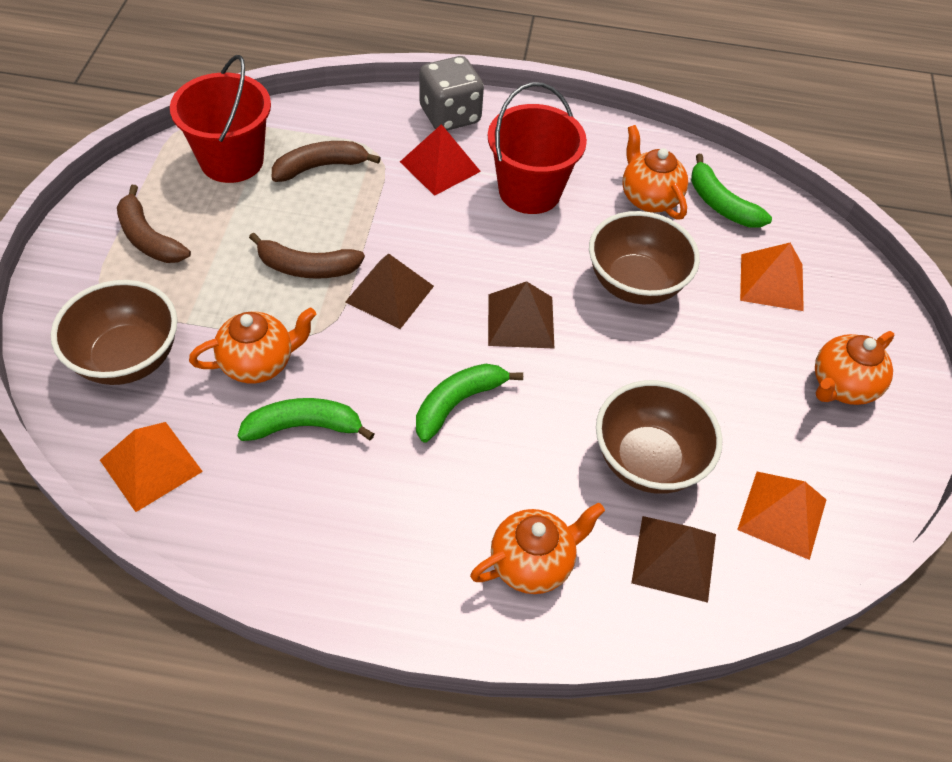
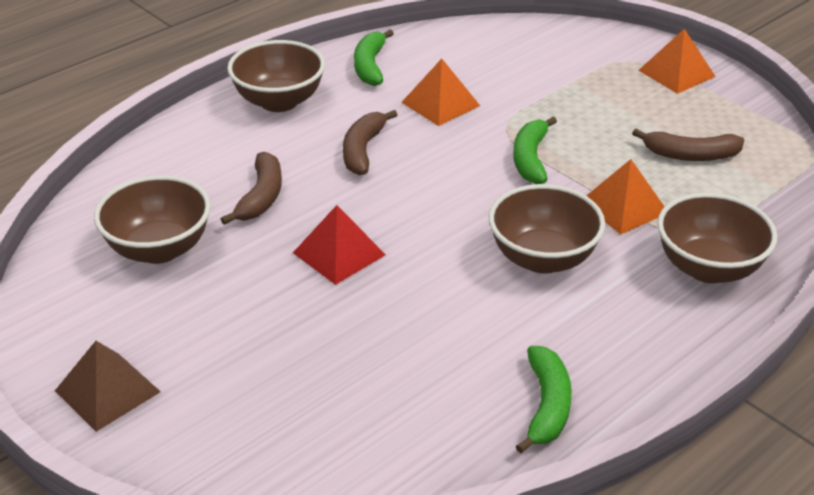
brown bowl: 3 -> 4
brown pyramid: 3 -> 1
grey dice: 1 -> 0
orange teapot: 4 -> 0
red bucket: 2 -> 0

